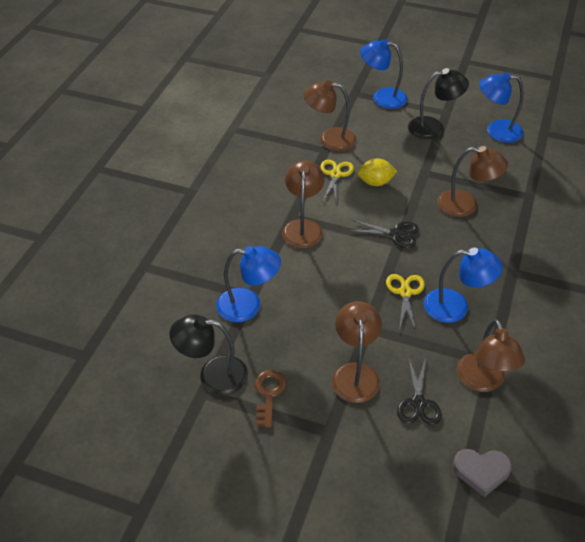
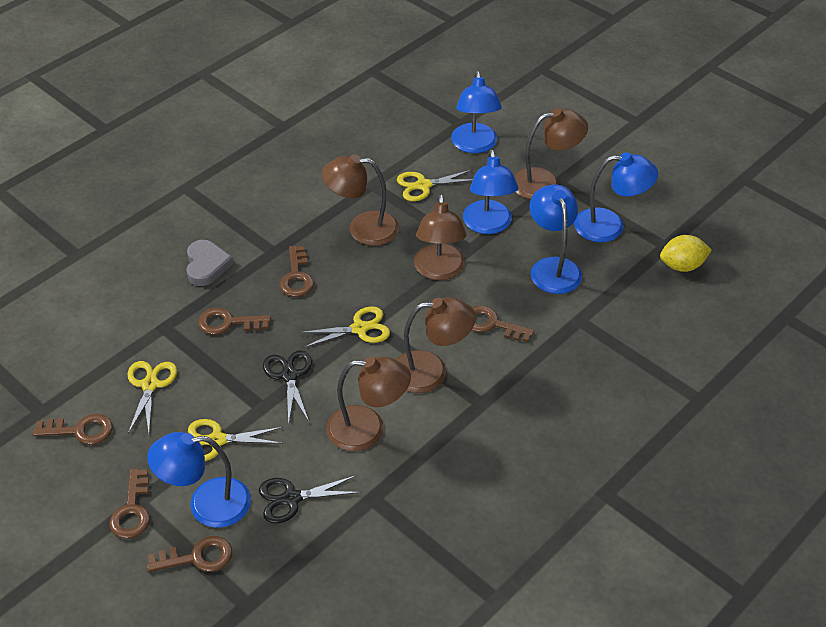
black lamp: 2 -> 0
blue lamp: 4 -> 5
brown key: 1 -> 6
yellow scissors: 2 -> 4

